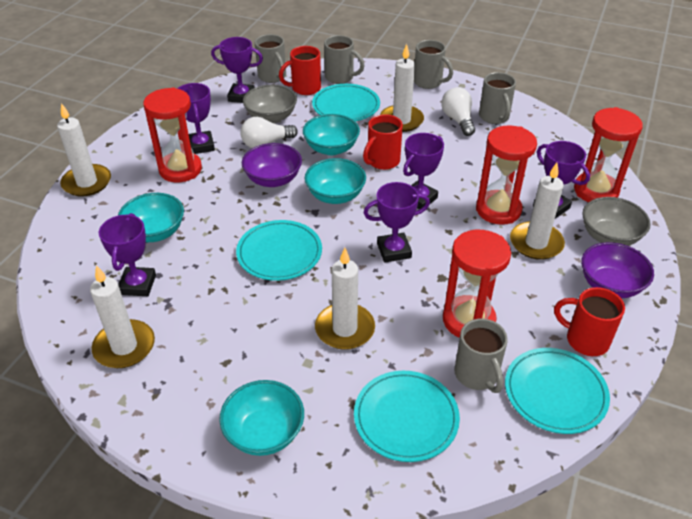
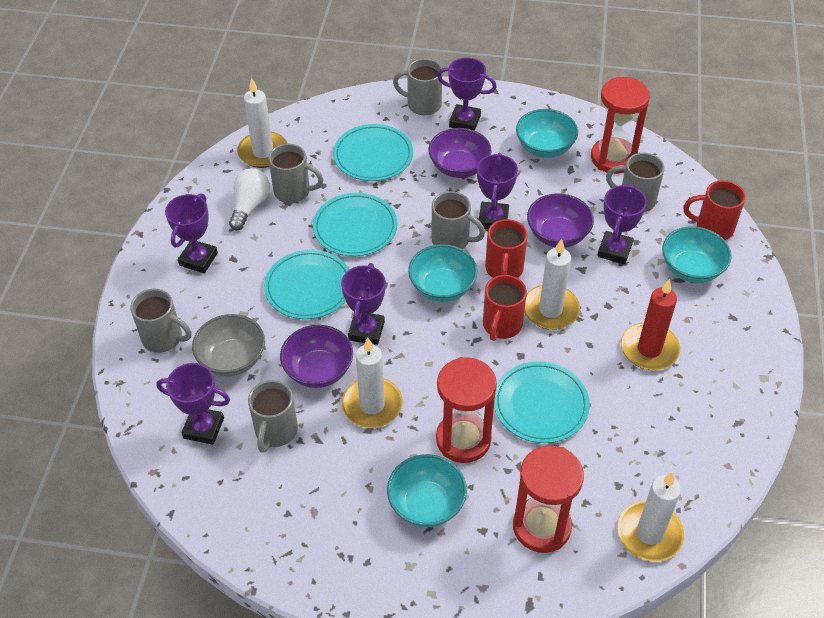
grey bowl: 2 -> 1
grey mug: 5 -> 6
purple bowl: 2 -> 3
red candle: 0 -> 1
red hourglass: 4 -> 3
white candle: 5 -> 4
white light bulb: 2 -> 1

